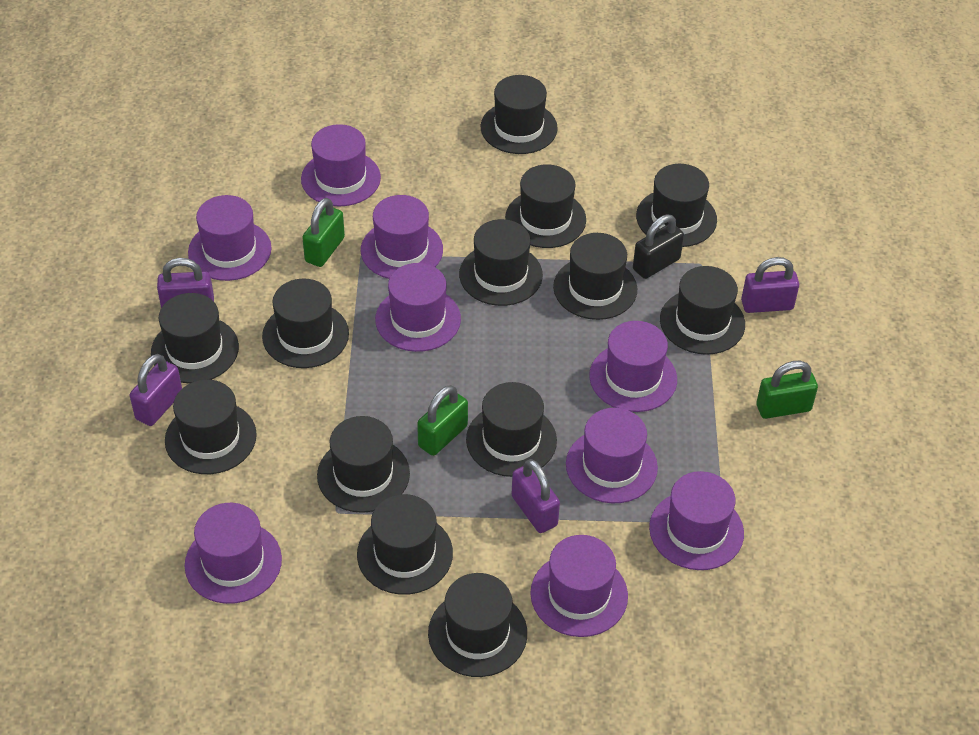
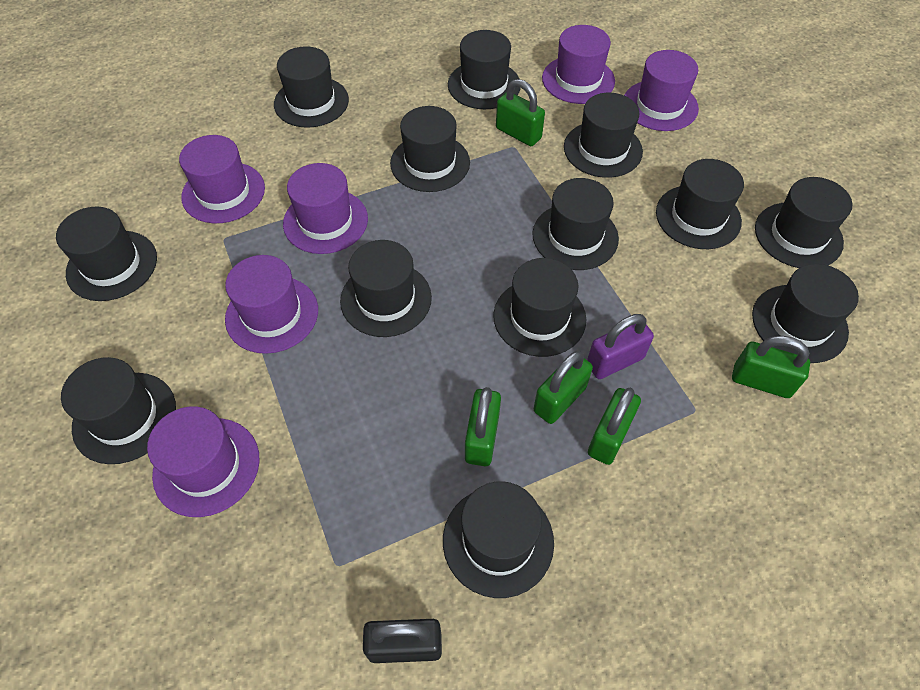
green padlock: 3 -> 5
purple hat: 9 -> 6
purple padlock: 4 -> 1

